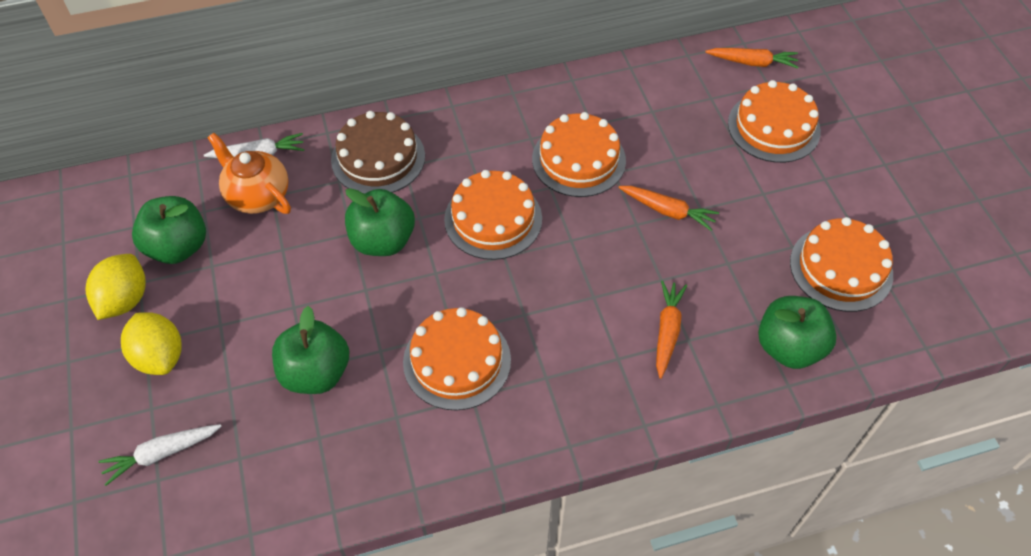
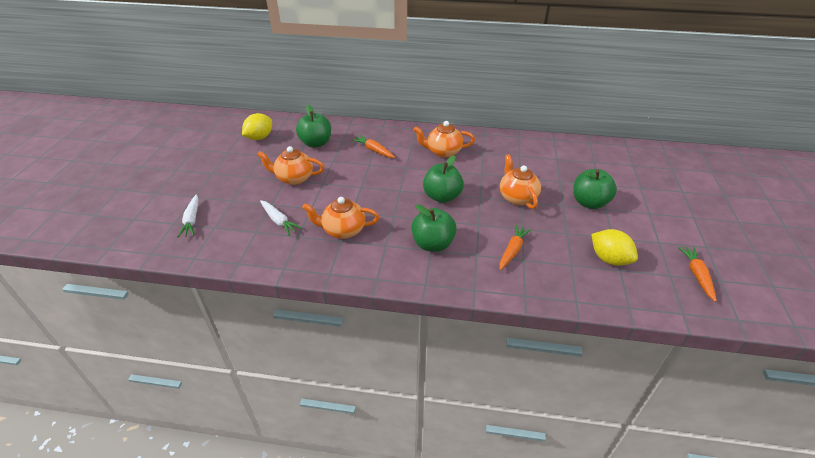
brown cake: 1 -> 0
orange cake: 5 -> 0
orange teapot: 1 -> 4

